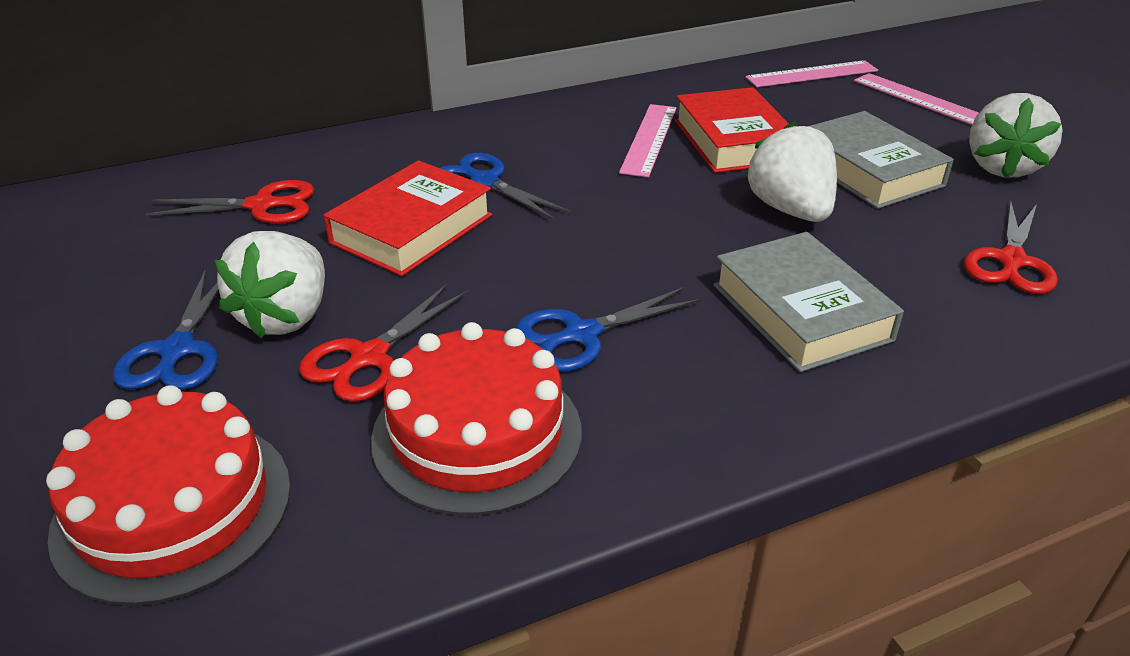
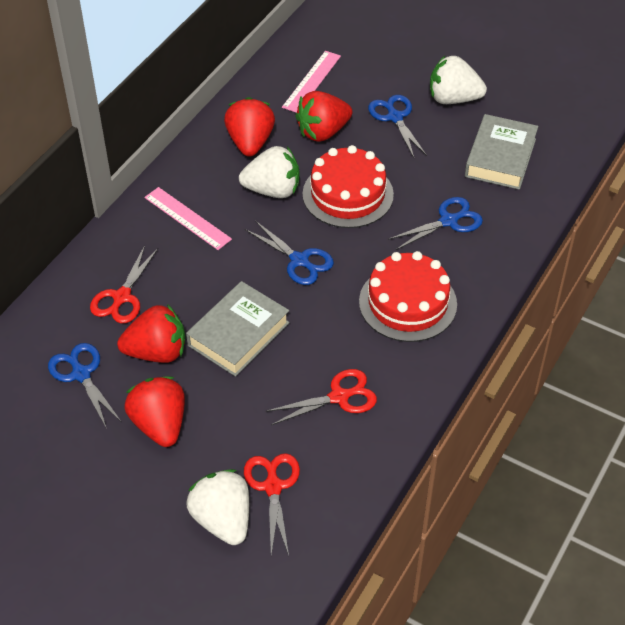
blue scissors: 3 -> 4
pink ruler: 3 -> 2
red book: 2 -> 0
red strawberry: 0 -> 4

